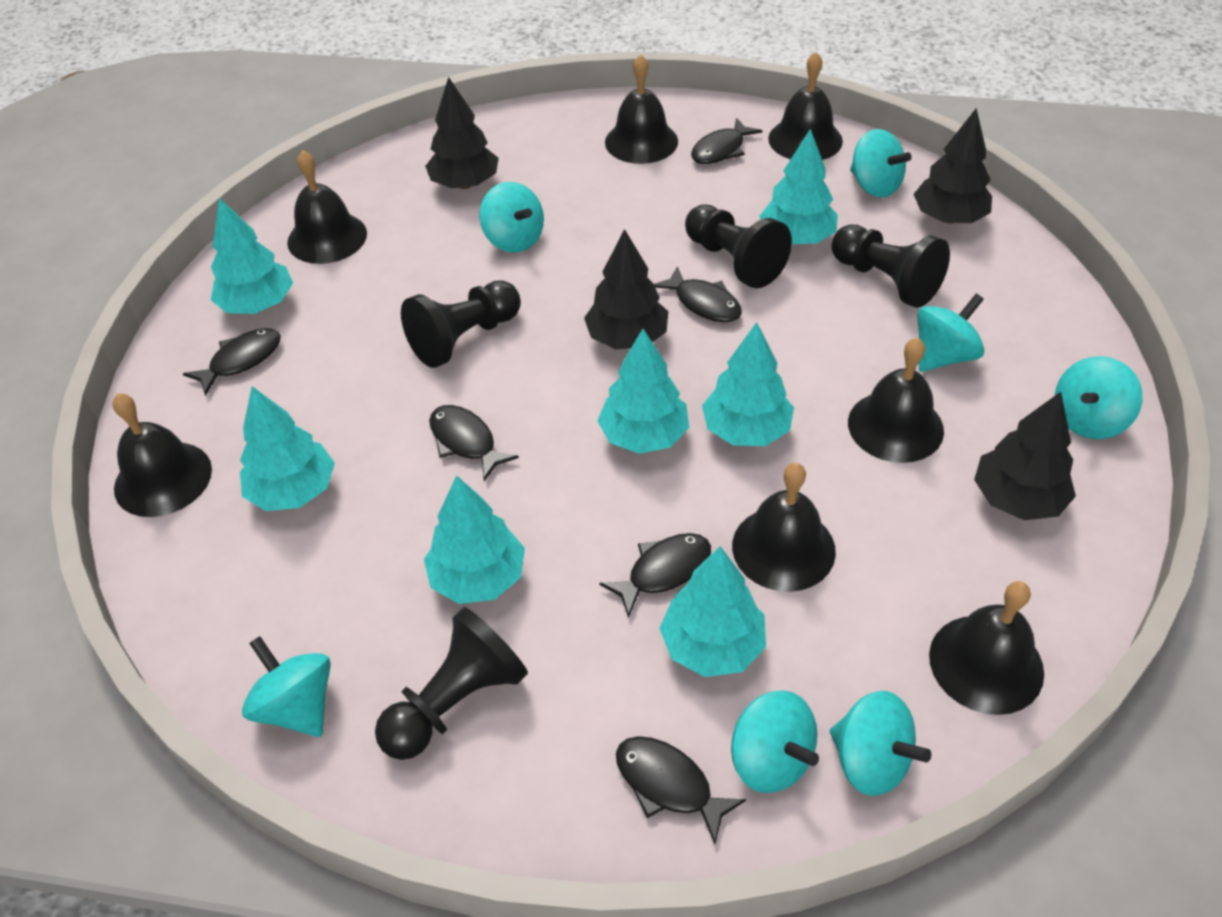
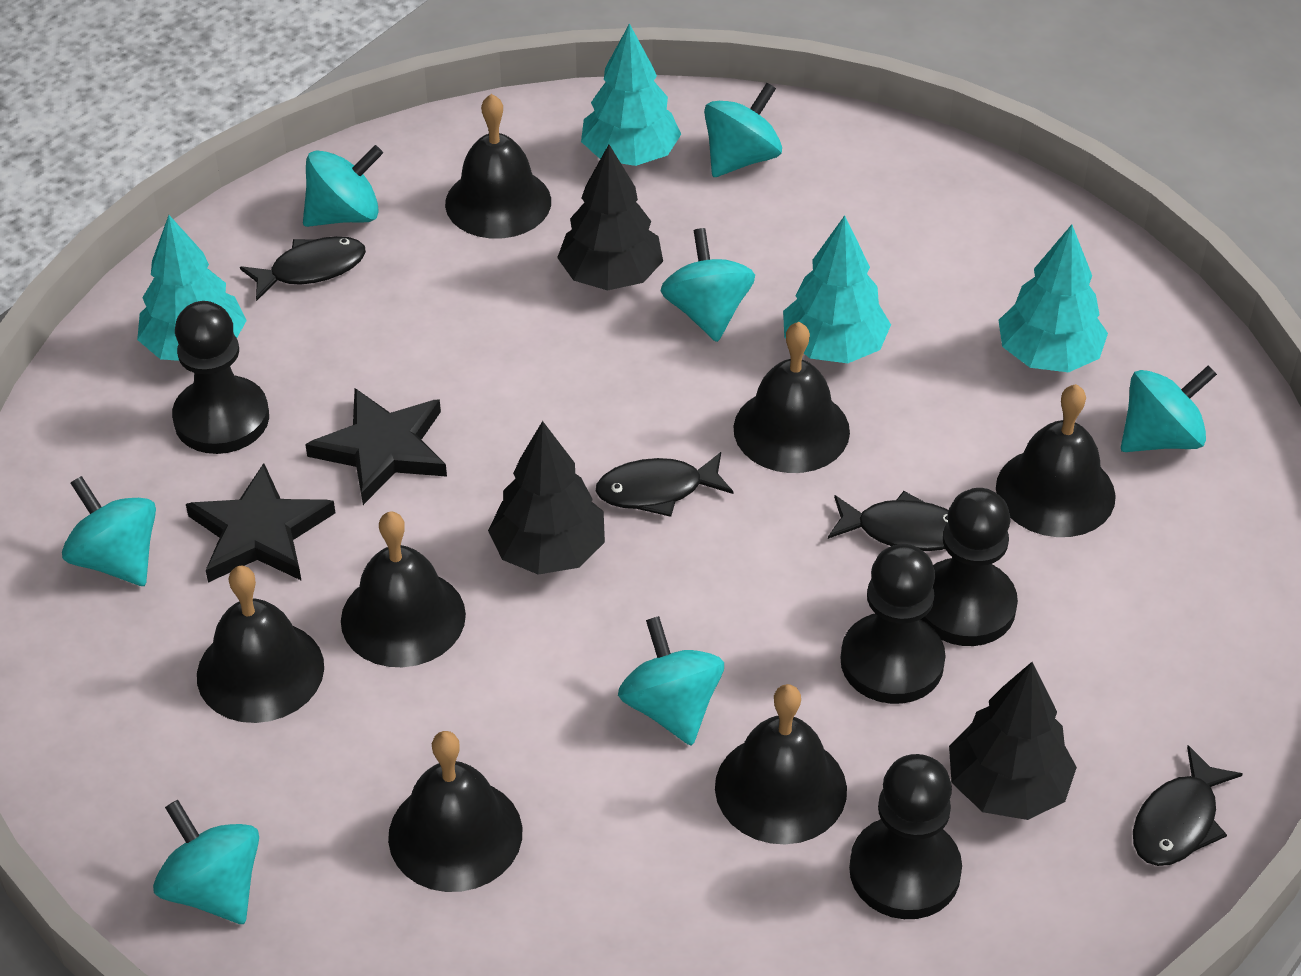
black fish: 6 -> 4
black star: 0 -> 2
black tree: 4 -> 3
turquoise tree: 7 -> 4

